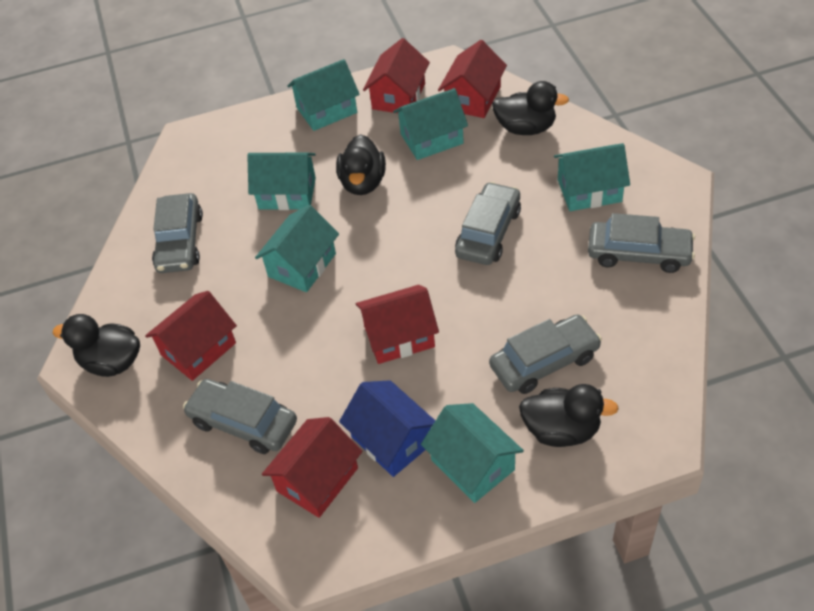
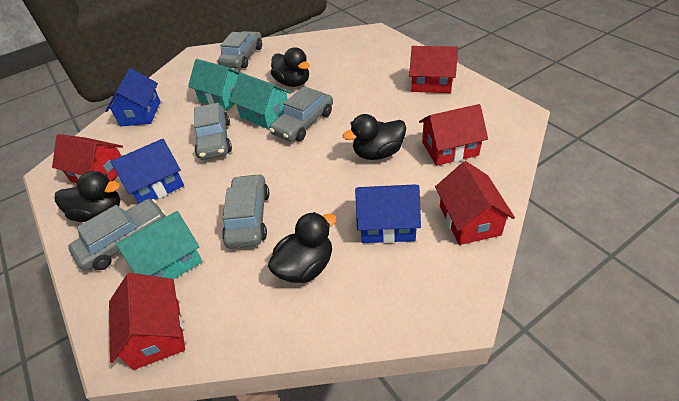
blue house: 1 -> 3
turquoise house: 6 -> 3

